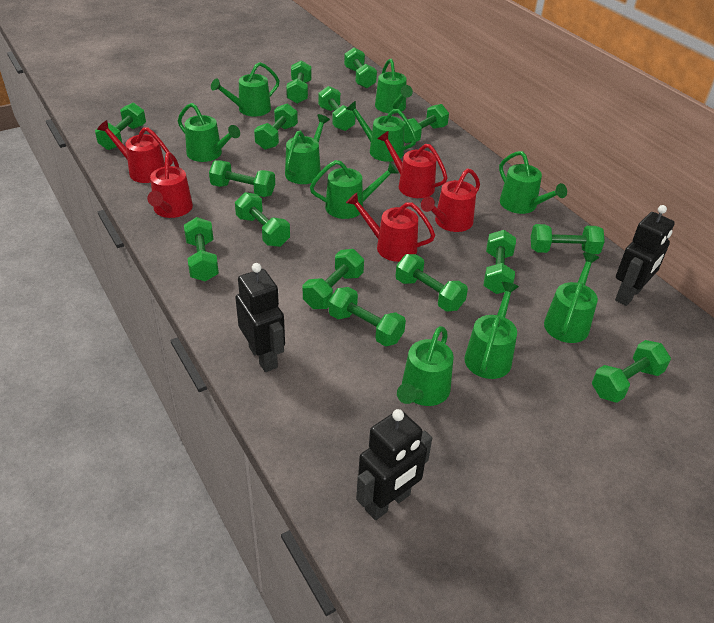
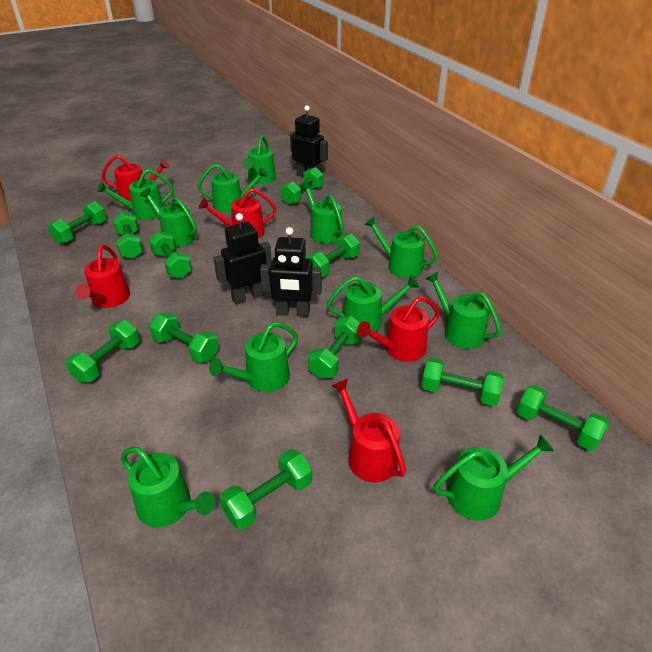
green dumbbell: 15 -> 11
green watering can: 10 -> 11

